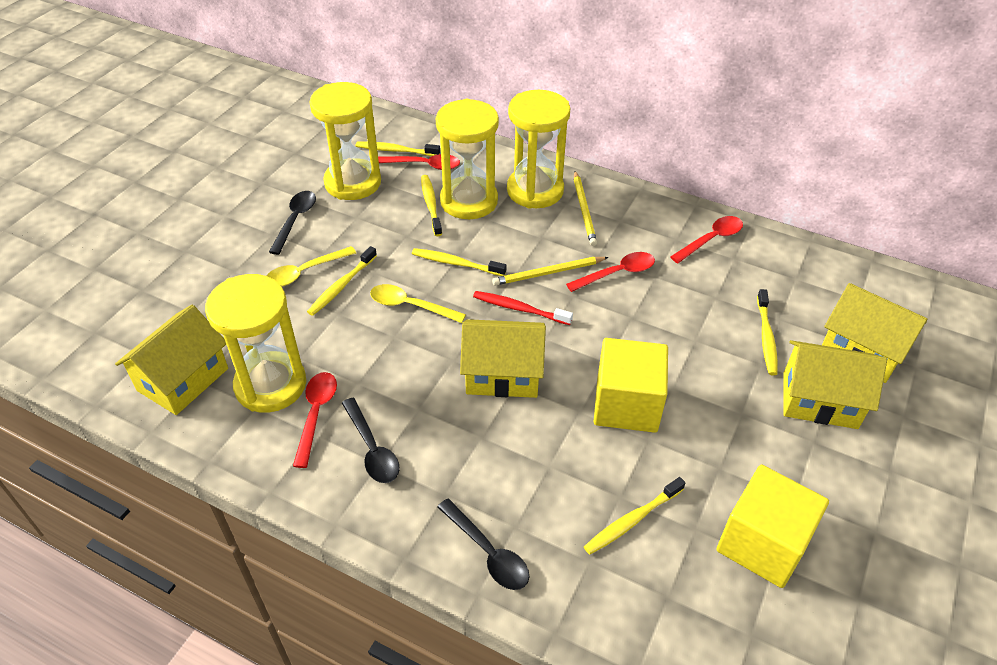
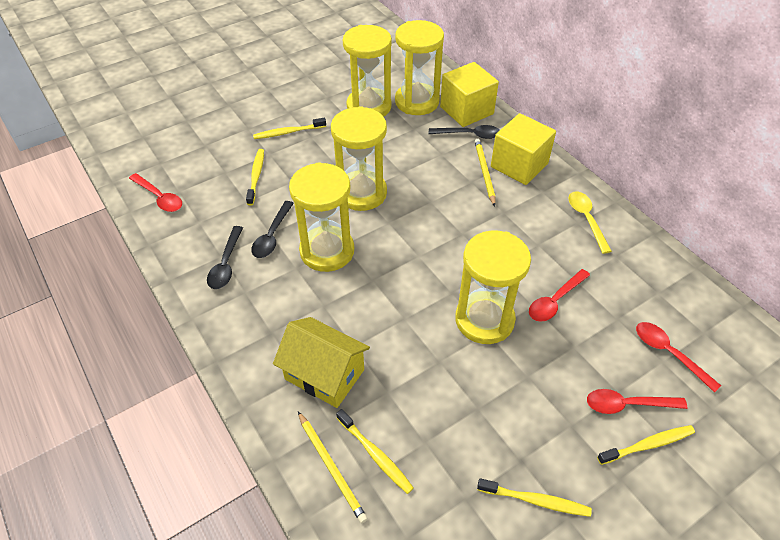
red toothbrush: 1 -> 0
yellow hourglass: 4 -> 5
yellow house: 4 -> 1
yellow spoon: 2 -> 1
yellow toothbrush: 6 -> 5

